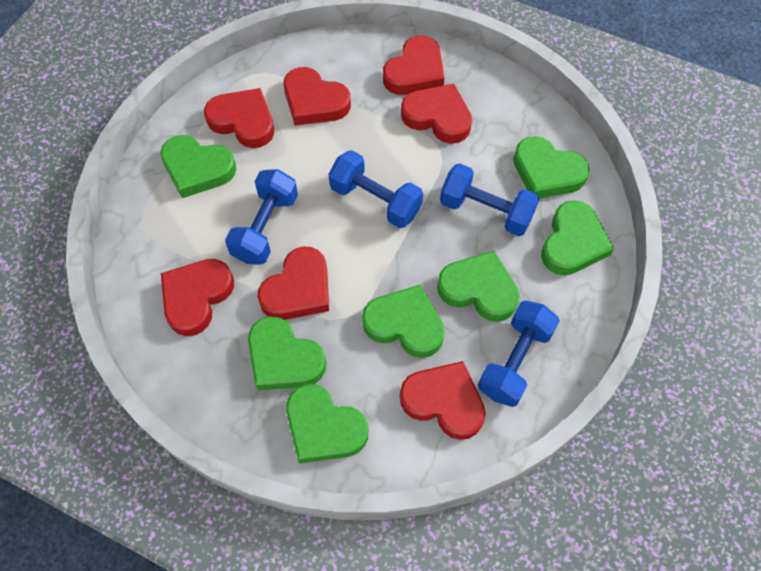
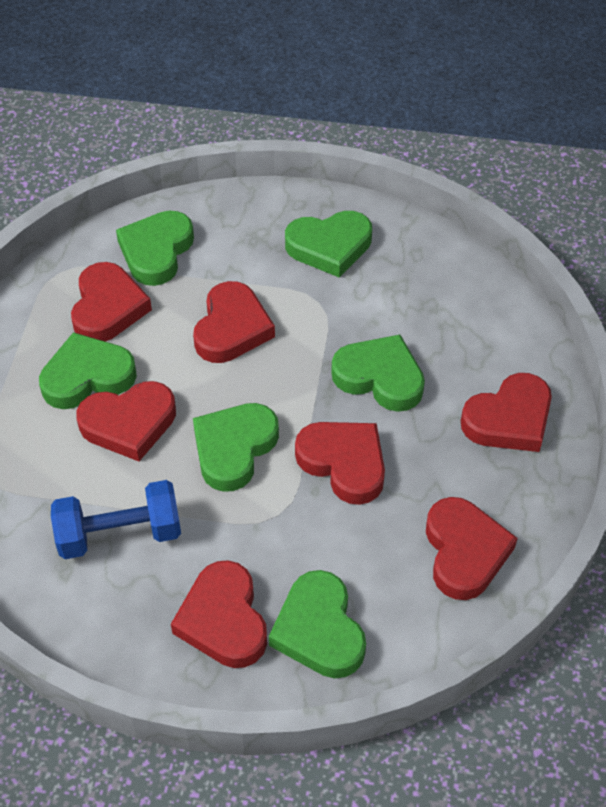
blue dumbbell: 4 -> 1
green heart: 7 -> 6

